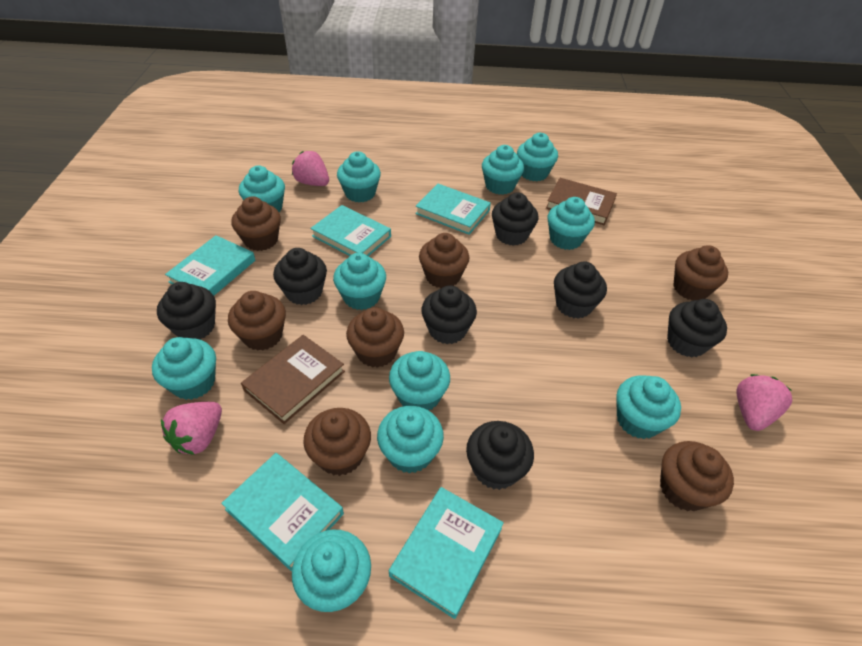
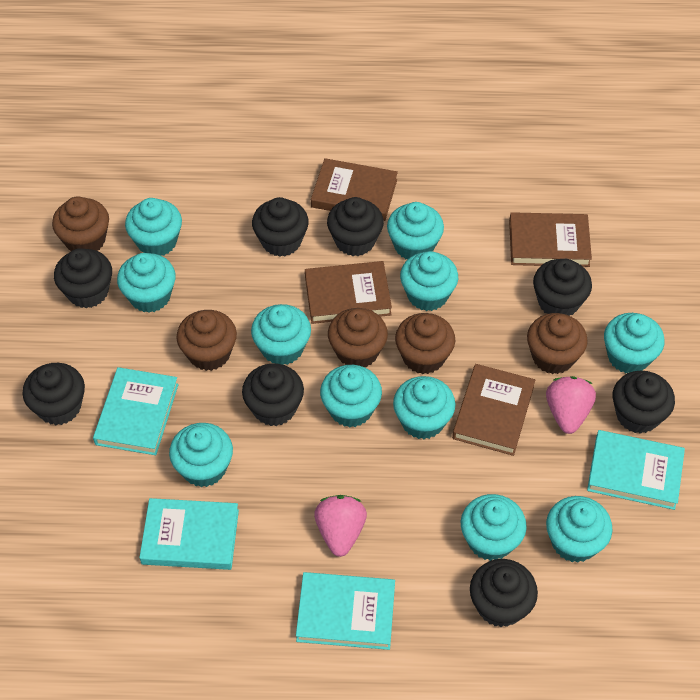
black cupcake: 7 -> 8
brown book: 2 -> 4
brown cupcake: 7 -> 5
pink strawberry: 3 -> 2
turquoise book: 5 -> 4

